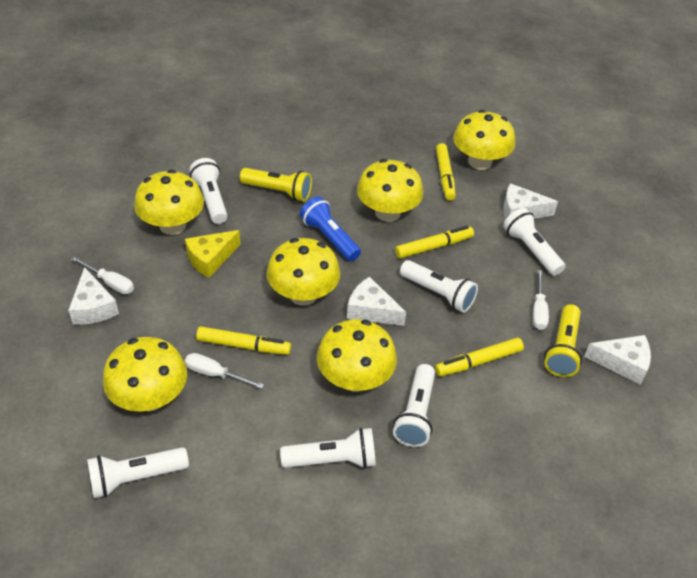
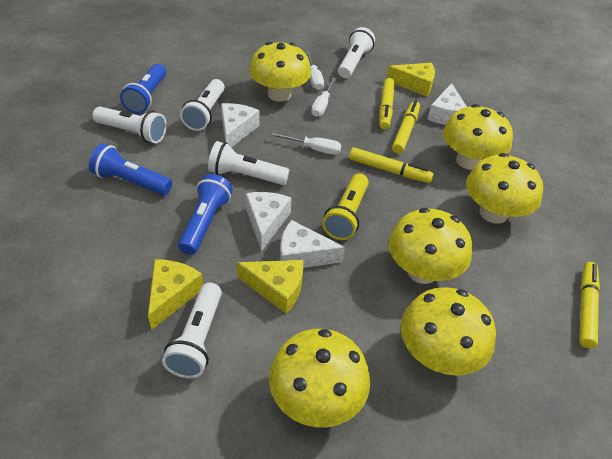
blue flashlight: 1 -> 3
white flashlight: 6 -> 5
yellow cheese: 1 -> 3
yellow flashlight: 2 -> 1

